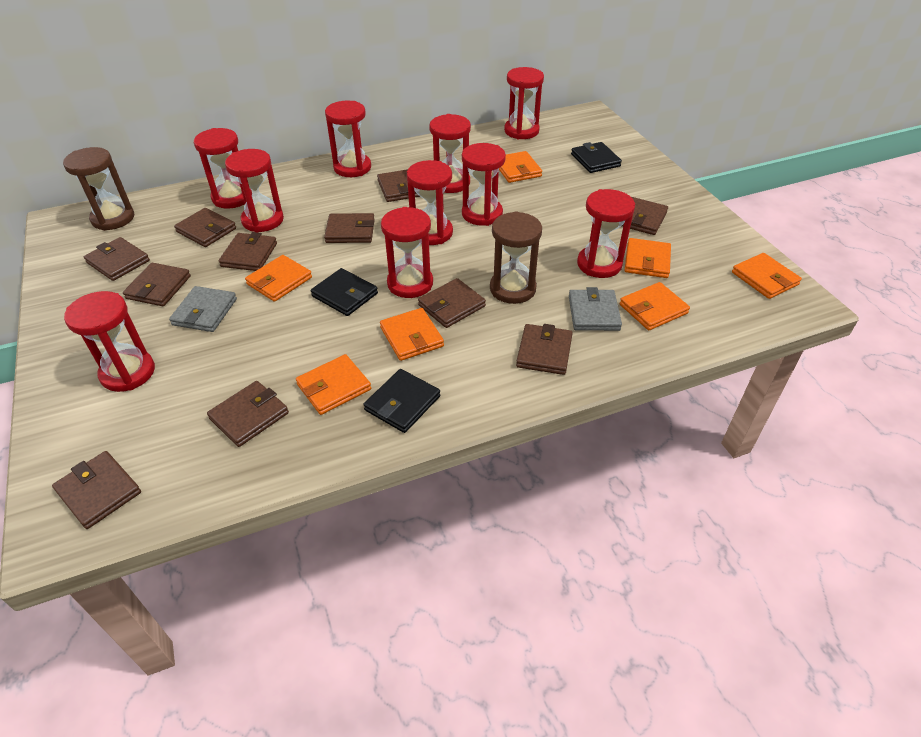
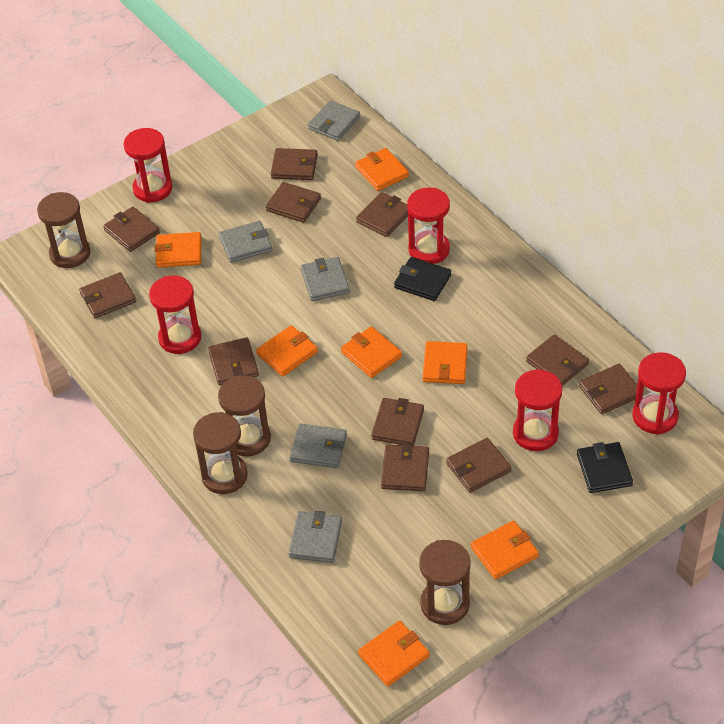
black wallet: 3 -> 2
brown hourglass: 2 -> 4
grey wallet: 2 -> 5
red hourglass: 10 -> 5

